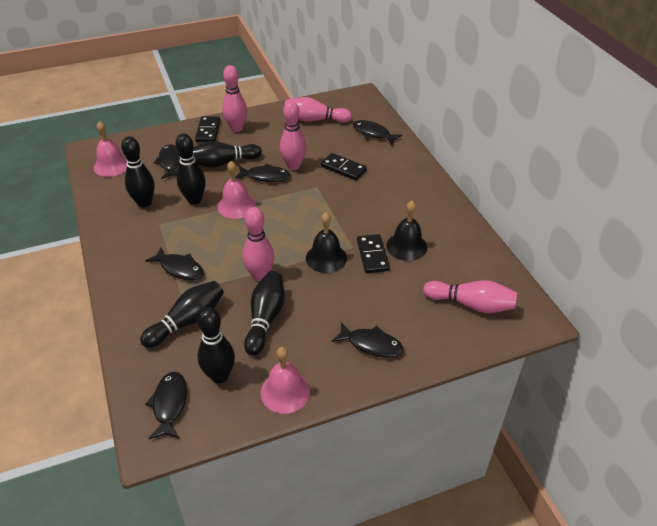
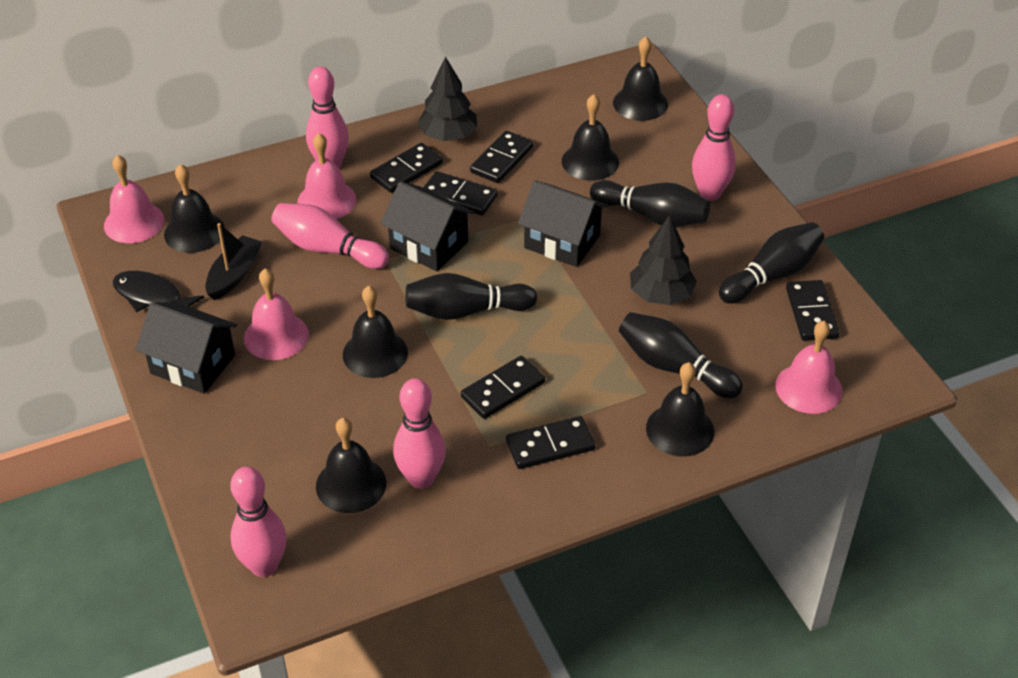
black bell: 2 -> 6
black boat: 0 -> 1
black bowling pin: 6 -> 4
black domino: 3 -> 6
black fish: 6 -> 1
black house: 0 -> 3
black tree: 0 -> 2
pink bell: 3 -> 4

